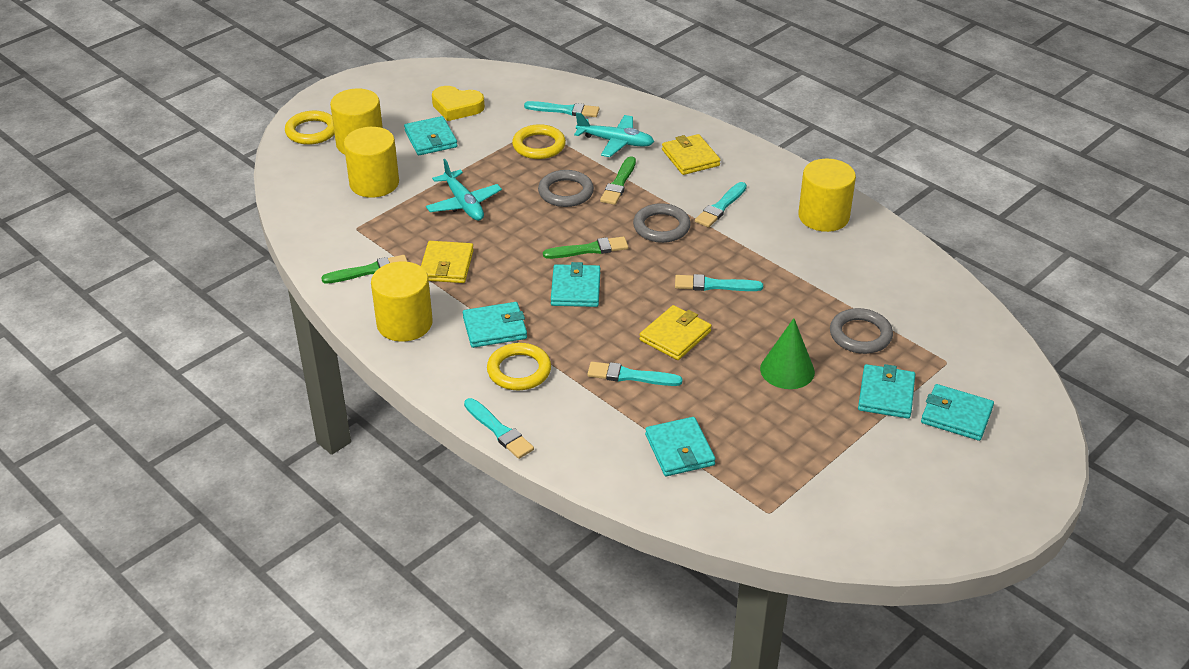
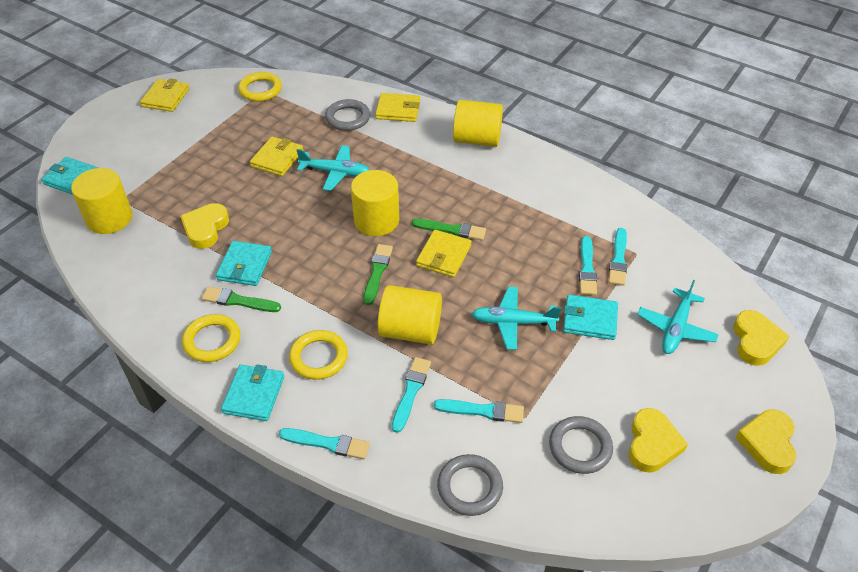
green cone: 1 -> 0
turquoise plane: 2 -> 3
turquoise wallet: 6 -> 4
yellow heart: 1 -> 4
yellow wallet: 3 -> 4

